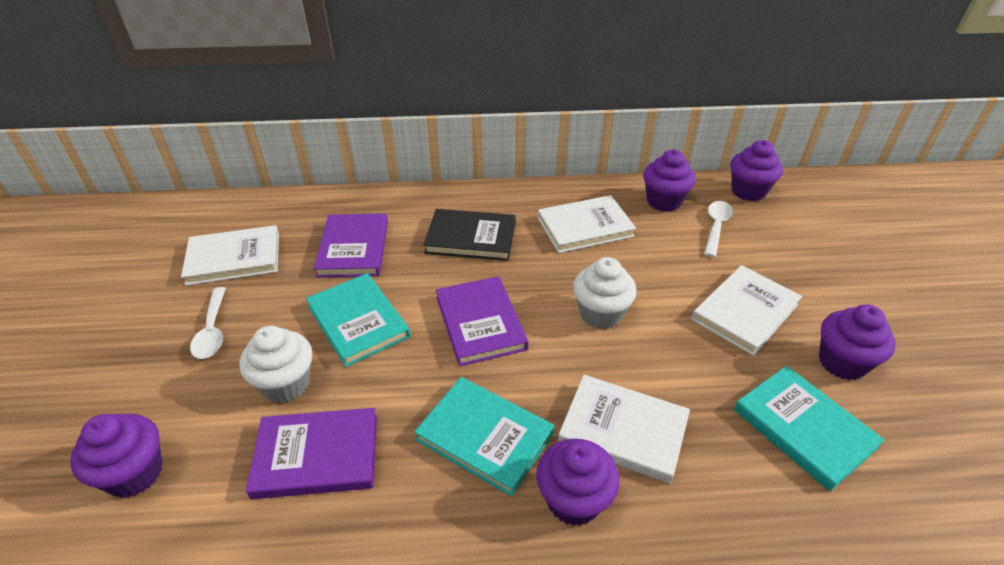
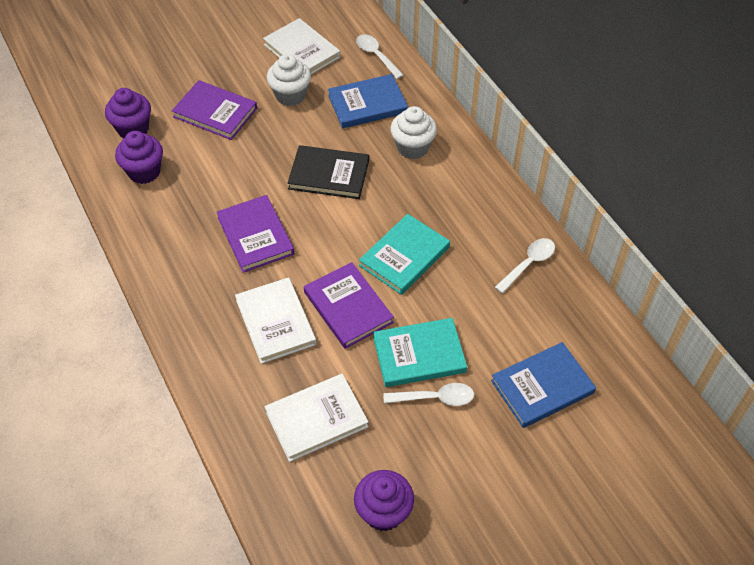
blue book: 0 -> 2
purple cupcake: 5 -> 3
turquoise book: 3 -> 2
white book: 4 -> 3
white spoon: 2 -> 3

